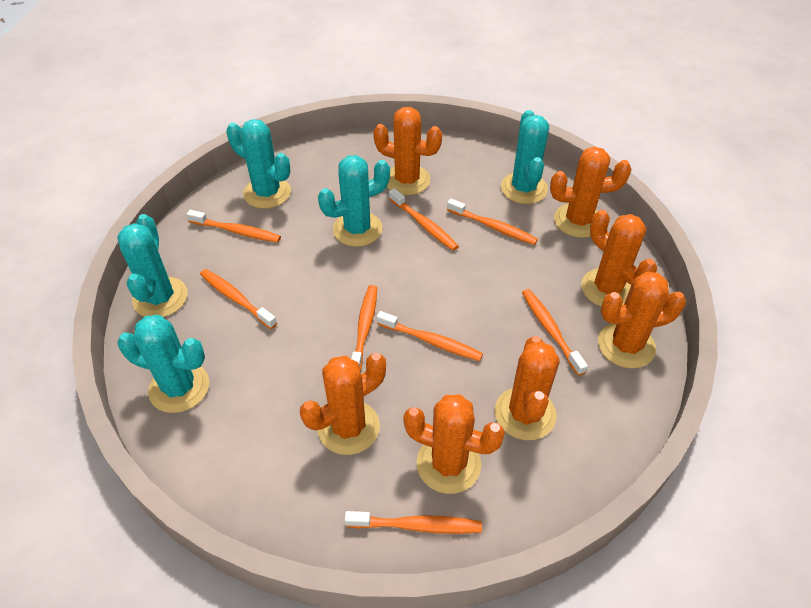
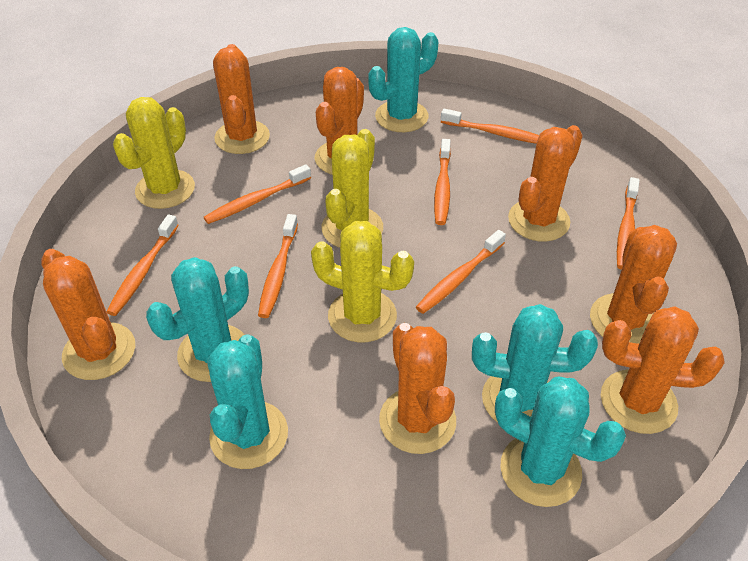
orange toothbrush: 8 -> 7
yellow cactus: 0 -> 3

